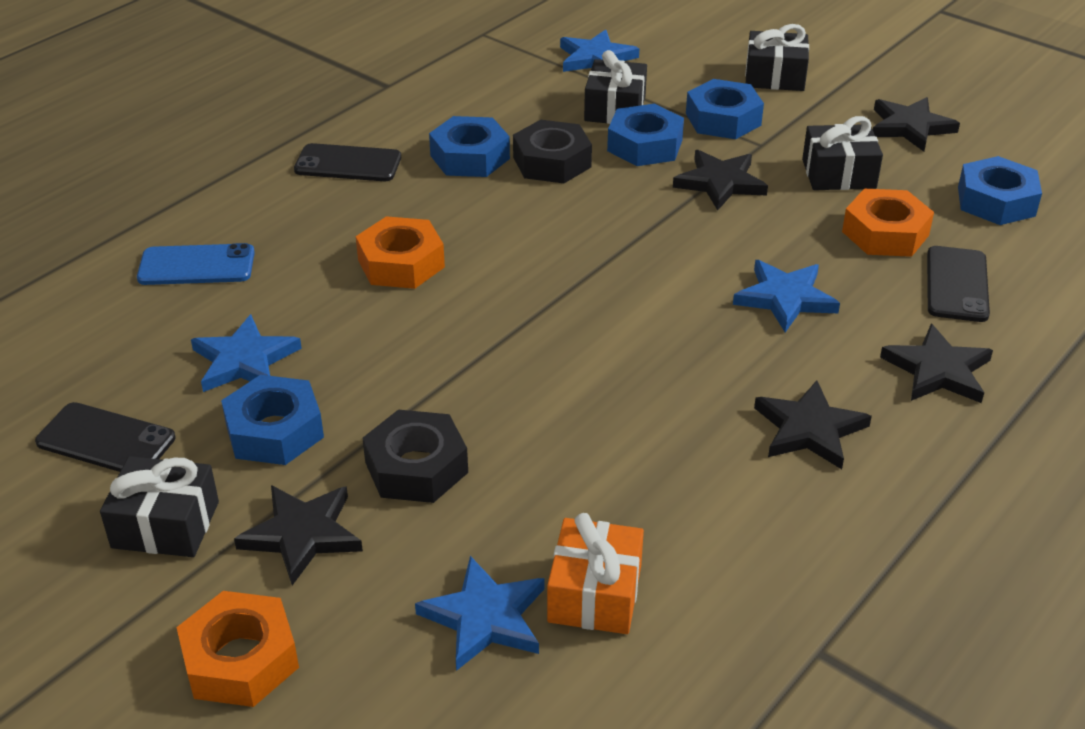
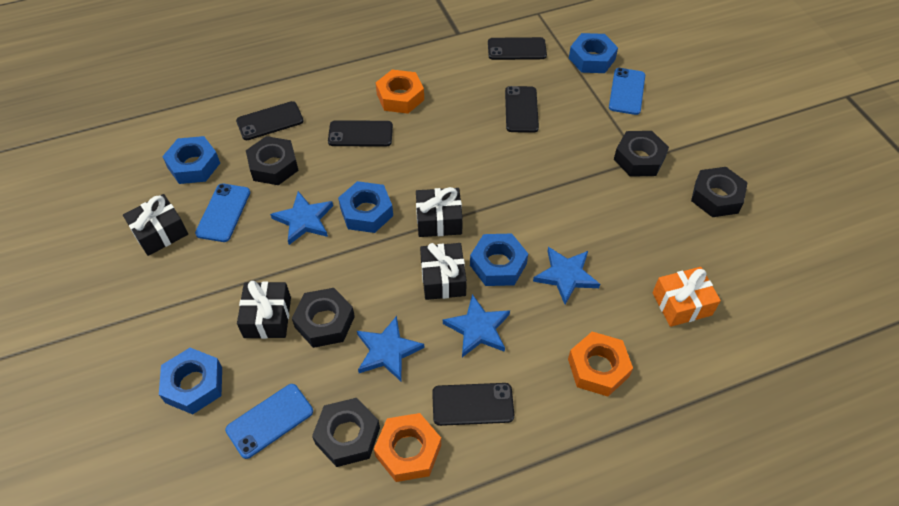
black nut: 2 -> 5
black phone: 3 -> 5
black star: 5 -> 0
blue phone: 1 -> 3

